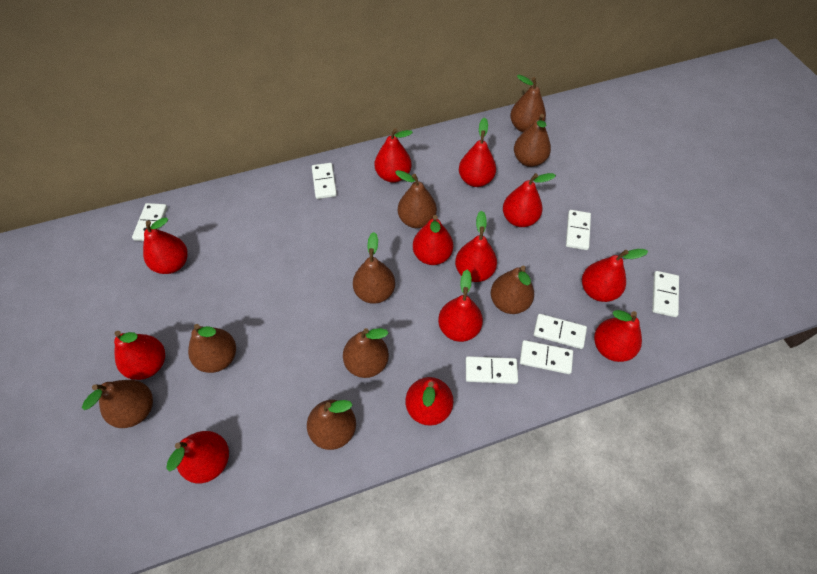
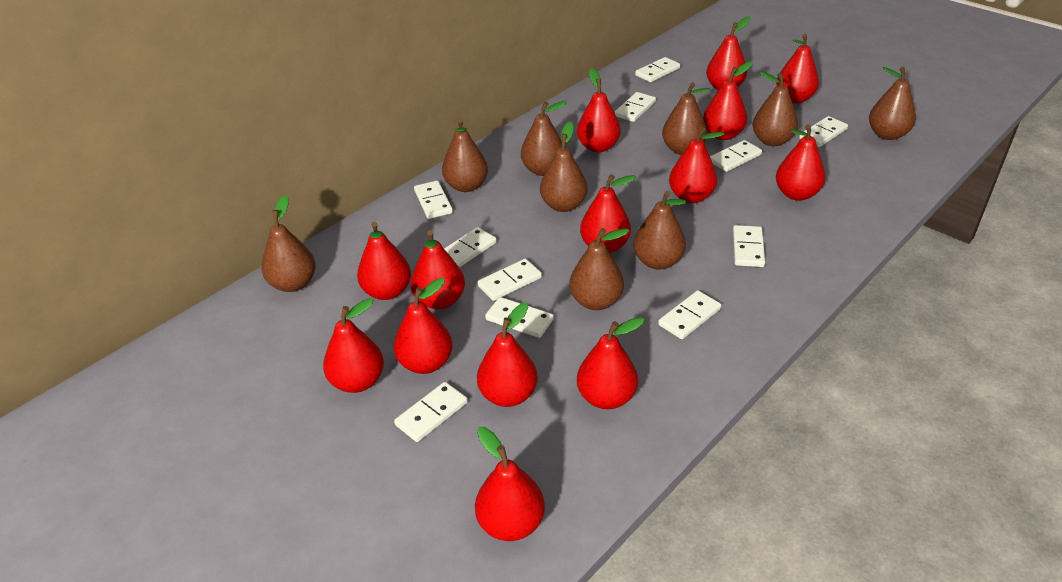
red pear: 12 -> 14
white domino: 7 -> 11

